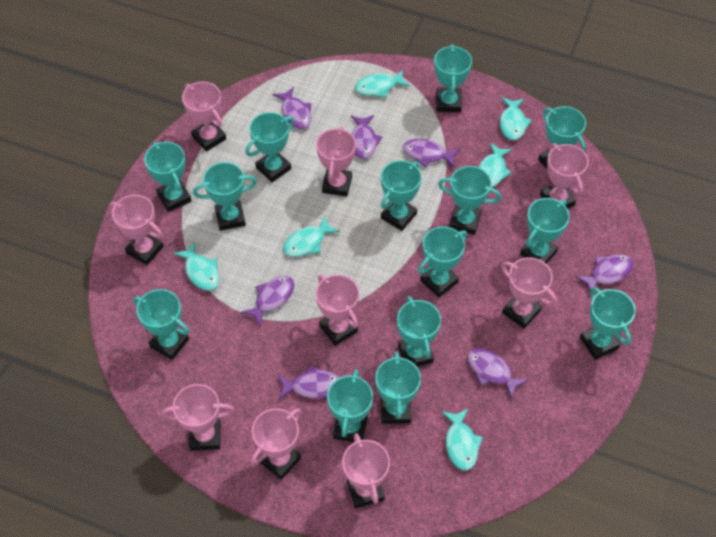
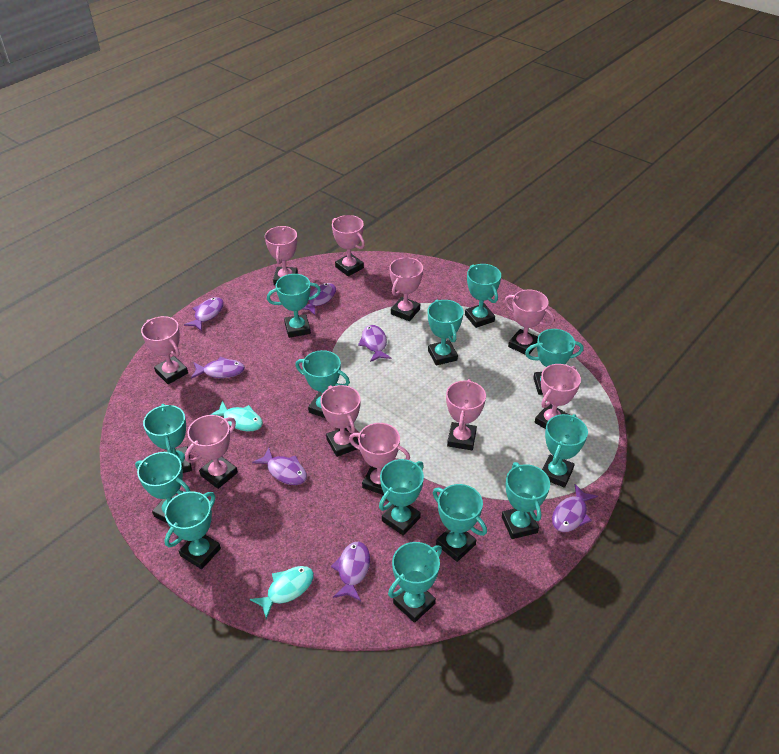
pink trophy: 9 -> 10
turquoise fish: 6 -> 2
turquoise trophy: 14 -> 13

